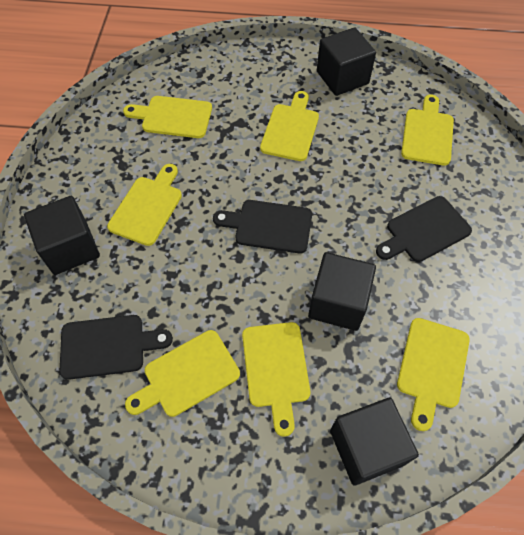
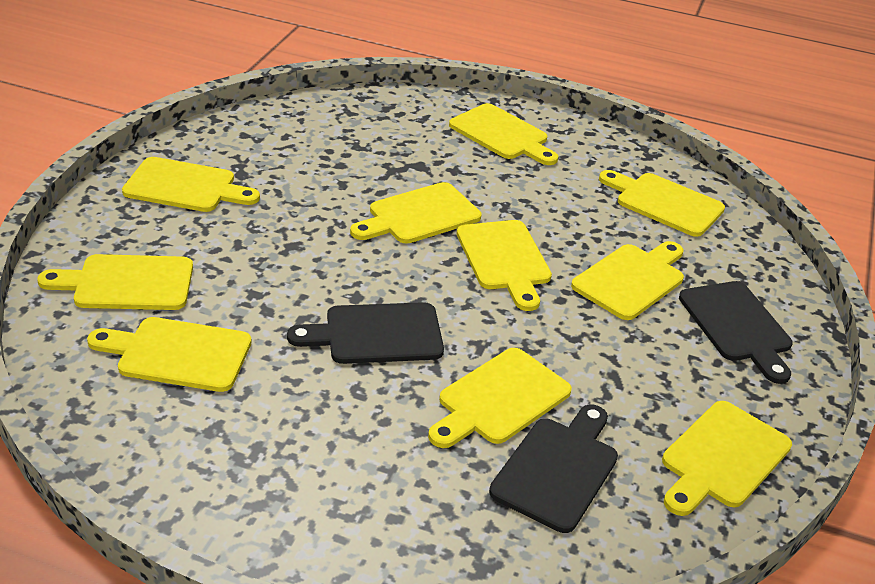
black cube: 4 -> 0
yellow cutting board: 7 -> 10

